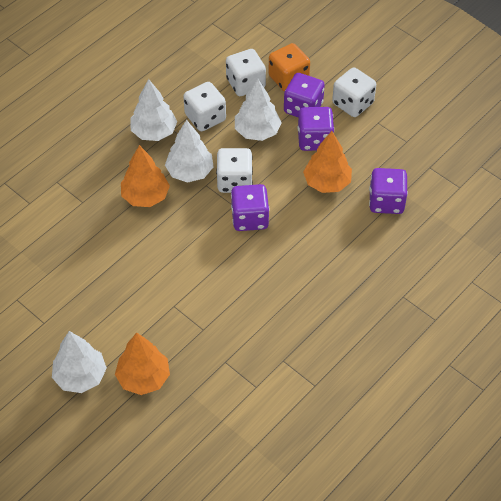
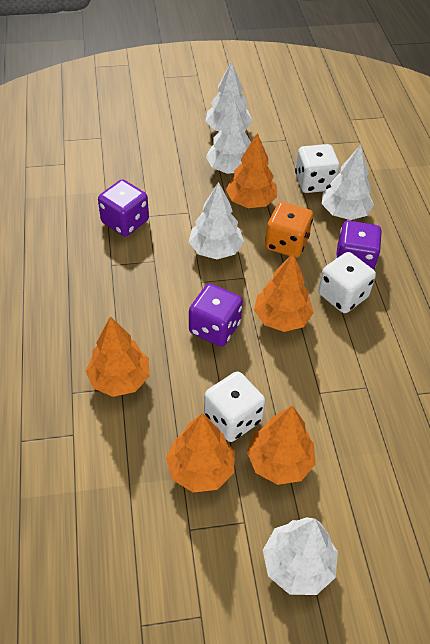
orange tree: 3 -> 5
purple dice: 4 -> 3
white dice: 4 -> 3
white tree: 4 -> 5

